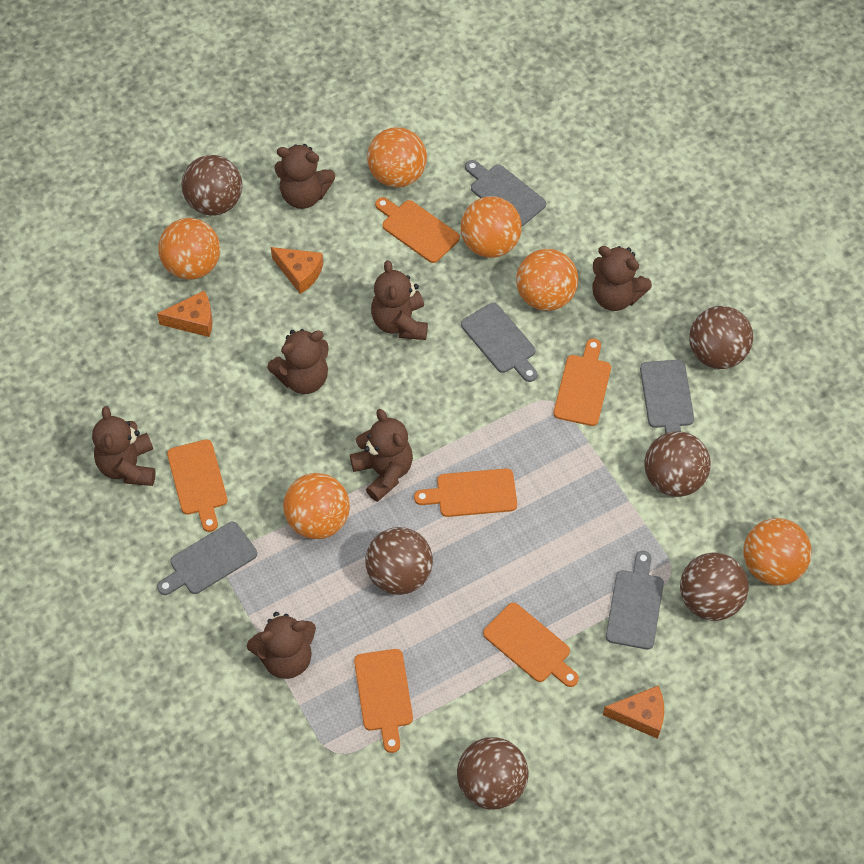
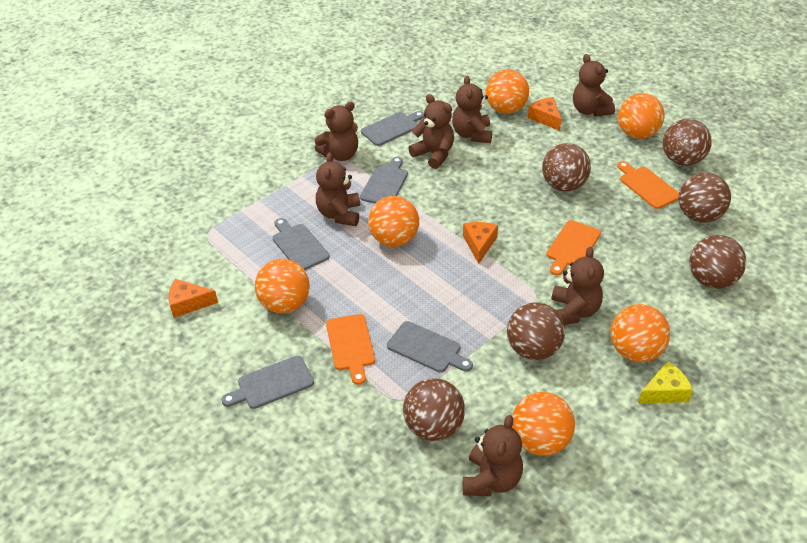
orange cutting board: 6 -> 3
yellow cheese: 0 -> 1

